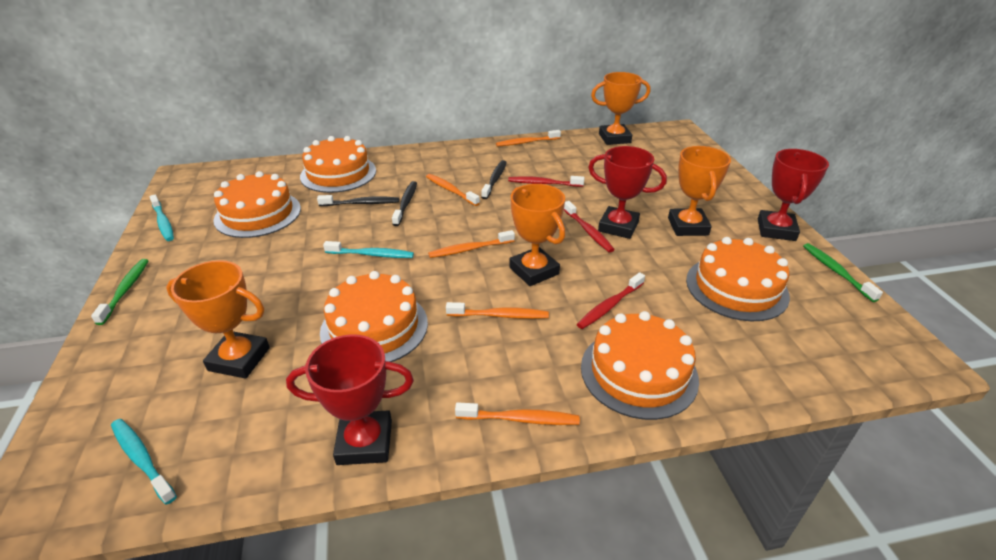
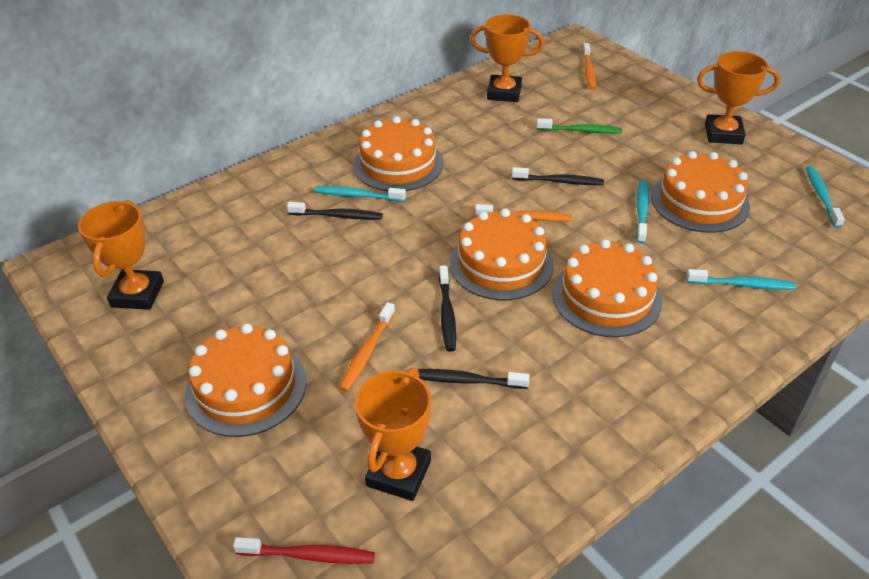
black toothbrush: 3 -> 4
green toothbrush: 2 -> 1
orange toothbrush: 5 -> 3
red toothbrush: 3 -> 1
red trophy: 3 -> 0
turquoise toothbrush: 3 -> 4

